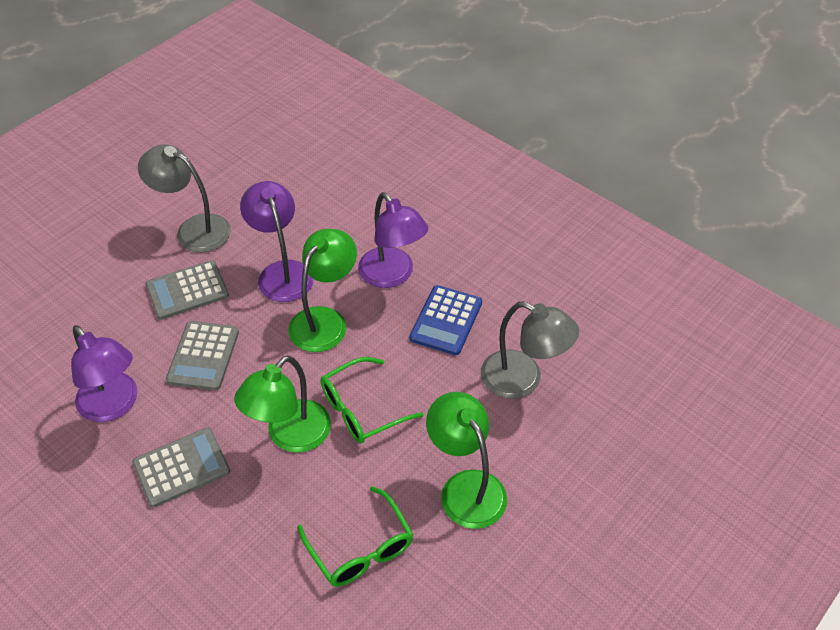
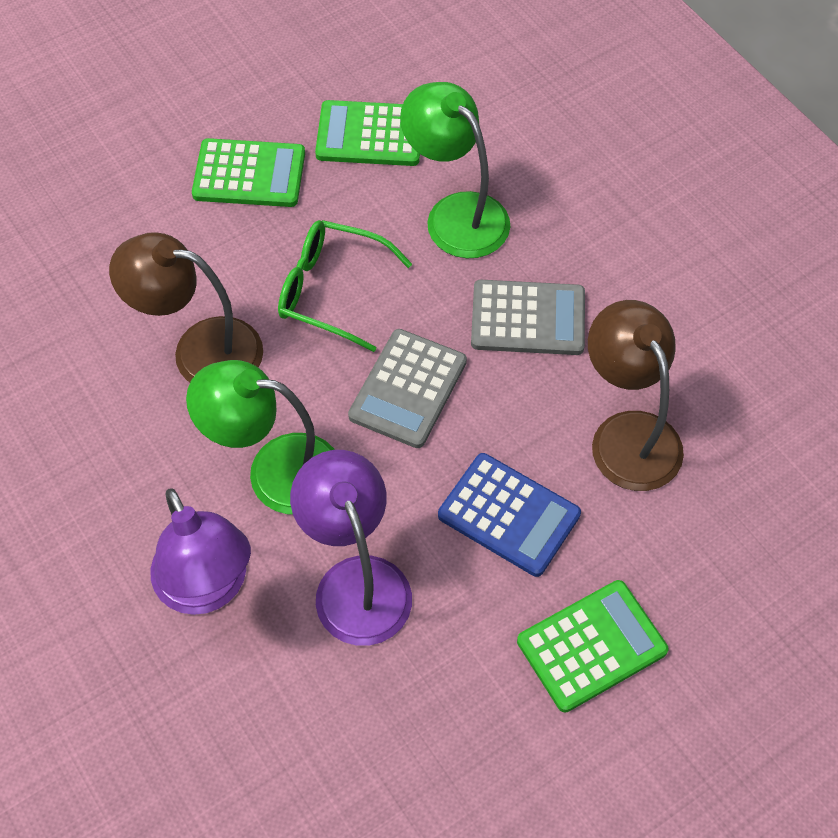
brown lamp: 0 -> 2
green calculator: 0 -> 3
green glasses: 2 -> 1
green lamp: 3 -> 2
grey calculator: 3 -> 2
grey lamp: 2 -> 0
purple lamp: 3 -> 2

